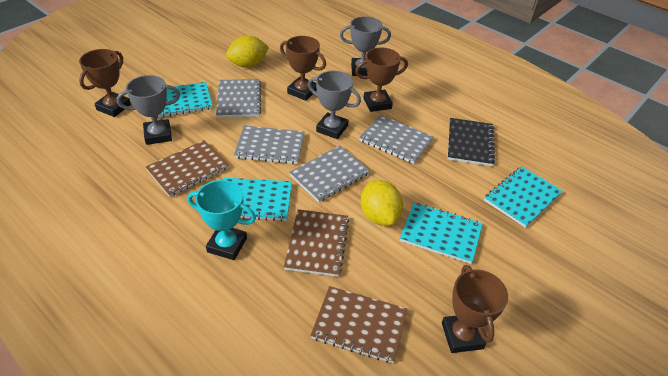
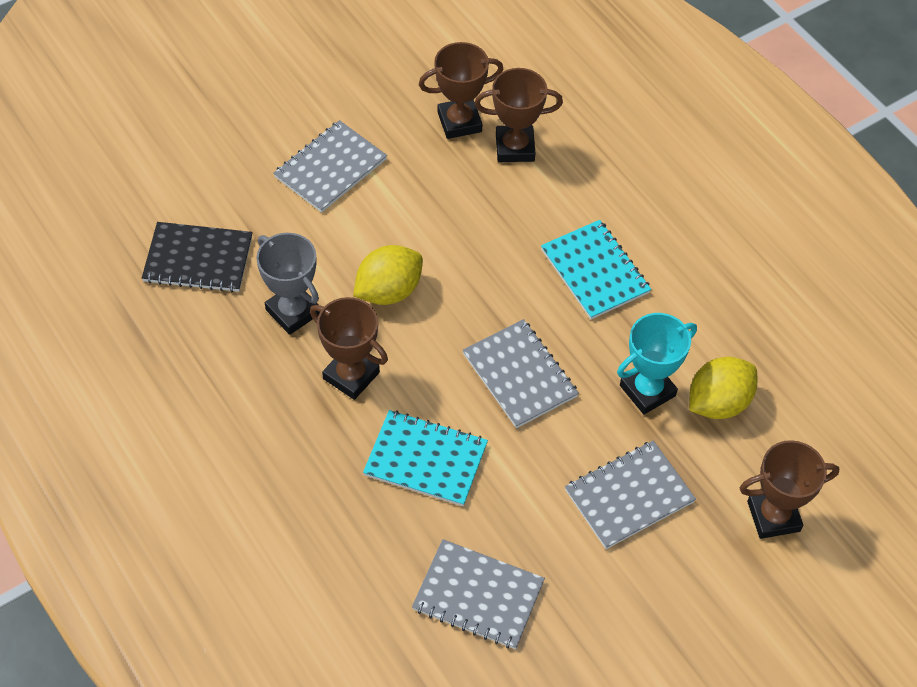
brown notebook: 3 -> 0
grey trophy: 3 -> 1
turquoise notebook: 4 -> 2

